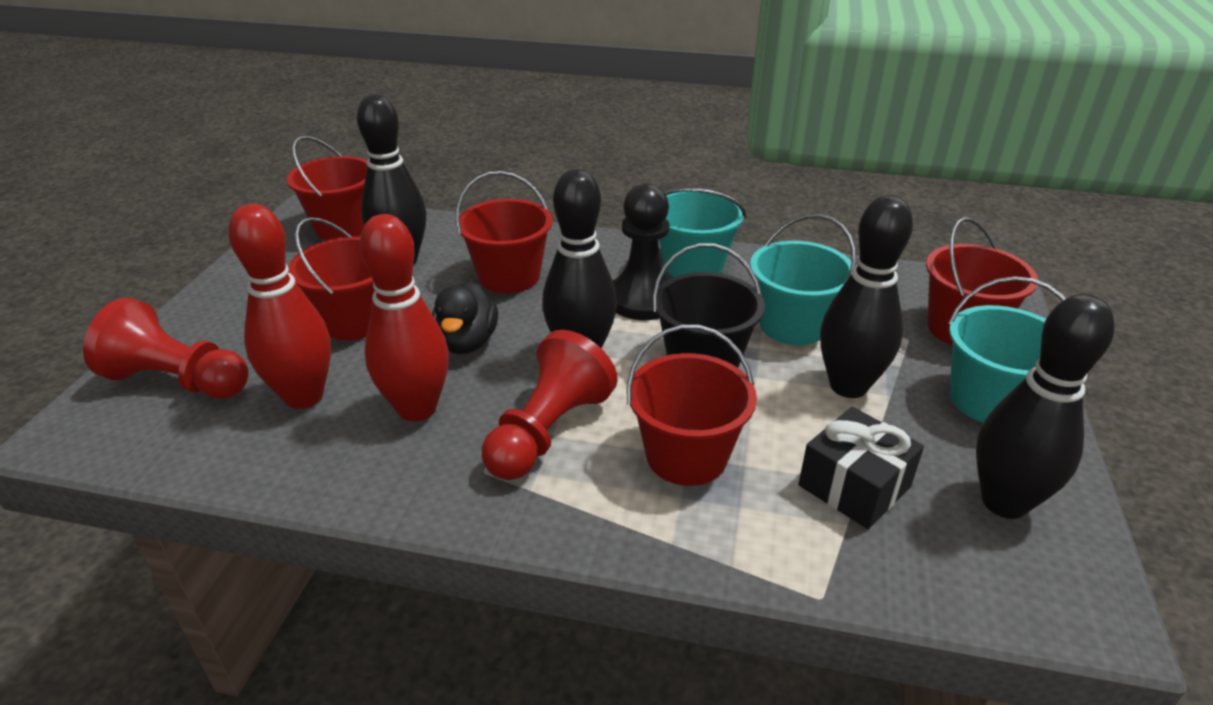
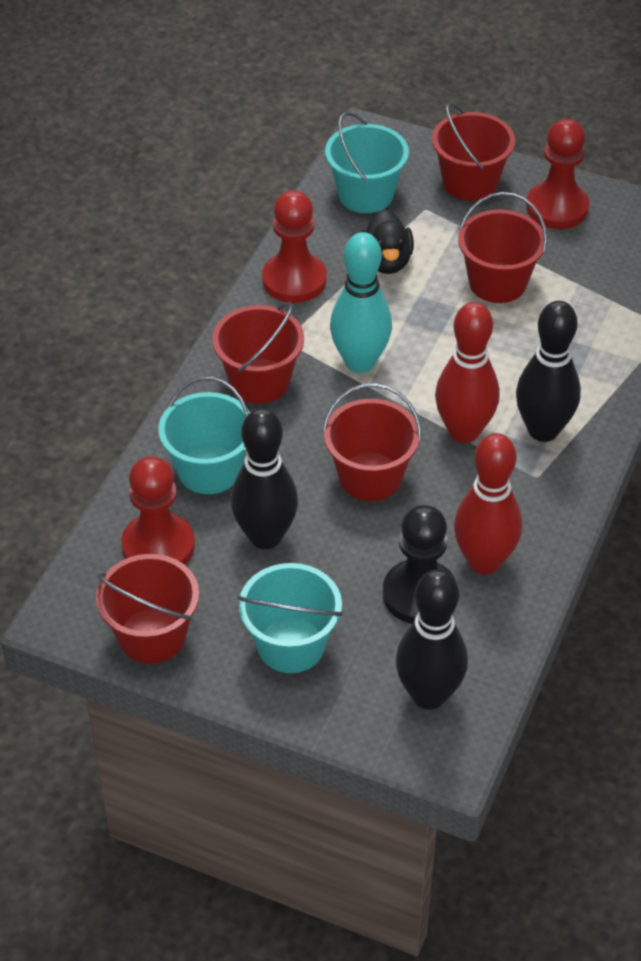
black bowling pin: 4 -> 3
black bucket: 1 -> 0
black gift: 1 -> 0
red pawn: 2 -> 3
turquoise bowling pin: 0 -> 1

